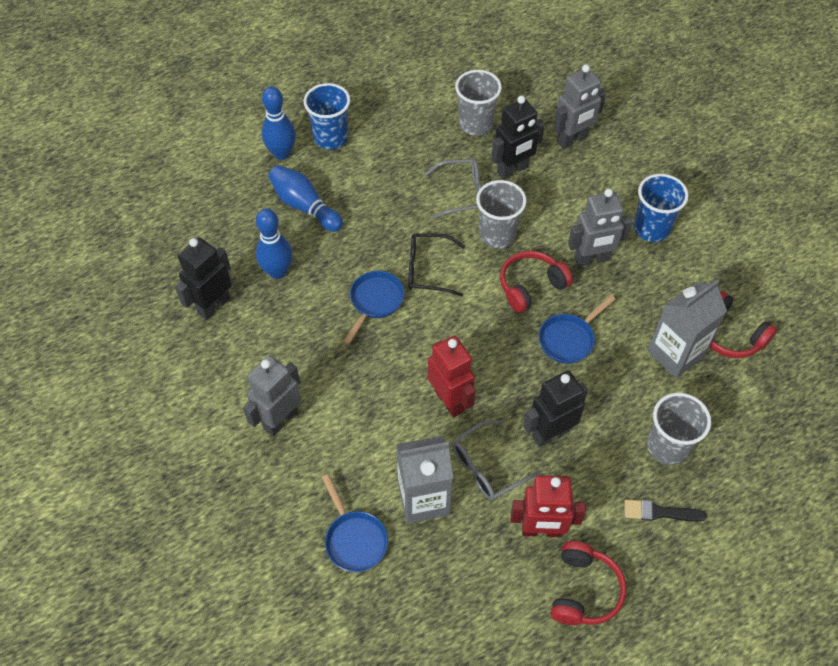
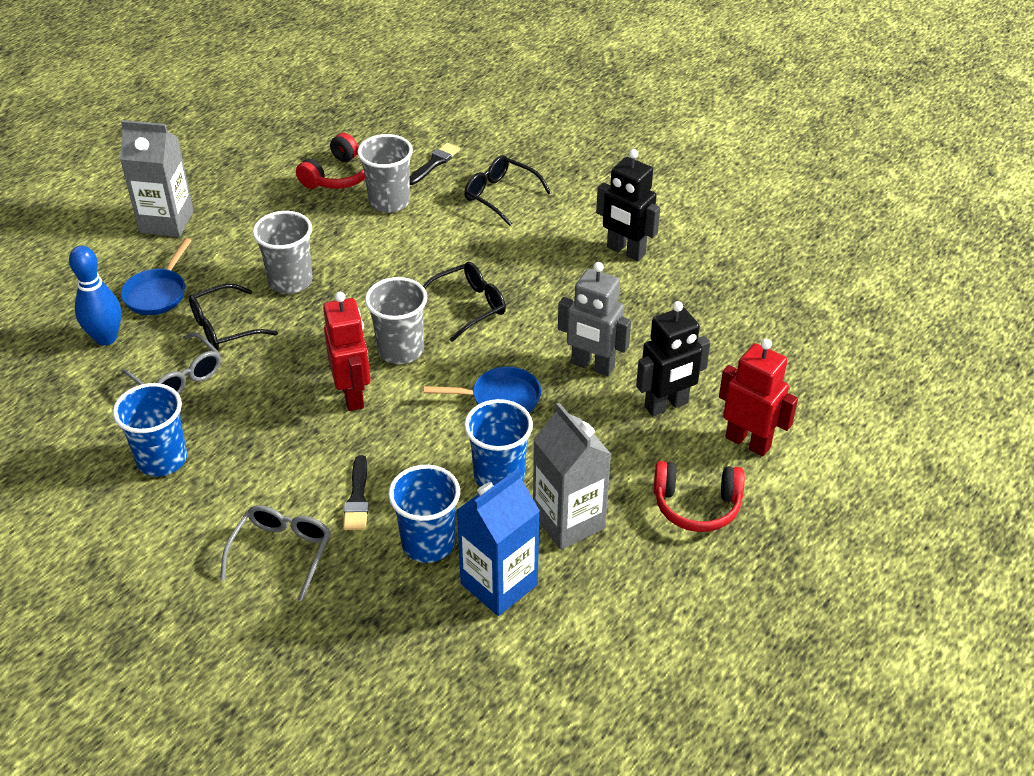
black brush: 1 -> 2
black glasses: 1 -> 3
black robot: 3 -> 2
blue bowling pin: 3 -> 1
blue carton: 0 -> 1
blue cup: 2 -> 3
blue pan: 3 -> 2
grey robot: 3 -> 1
red headphones: 3 -> 2

